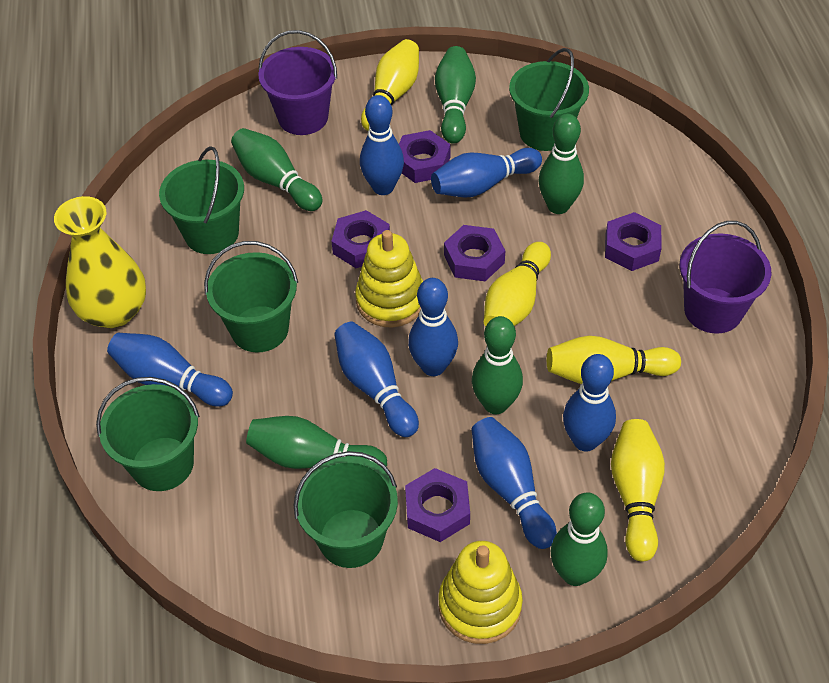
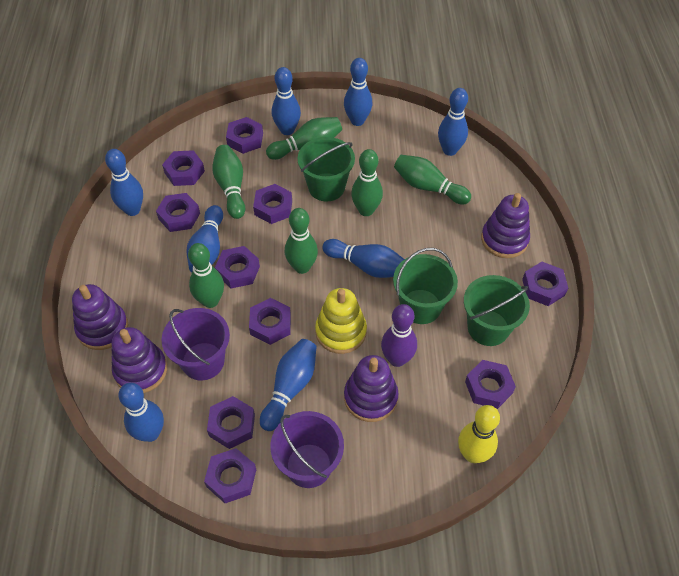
blue bowling pin: 7 -> 8
green bucket: 5 -> 3
purple bowling pin: 0 -> 1
purple nut: 5 -> 10
purple stacking toy: 0 -> 4
yellow bowling pin: 4 -> 1
yellow stacking toy: 2 -> 1
yellow vase: 1 -> 0

